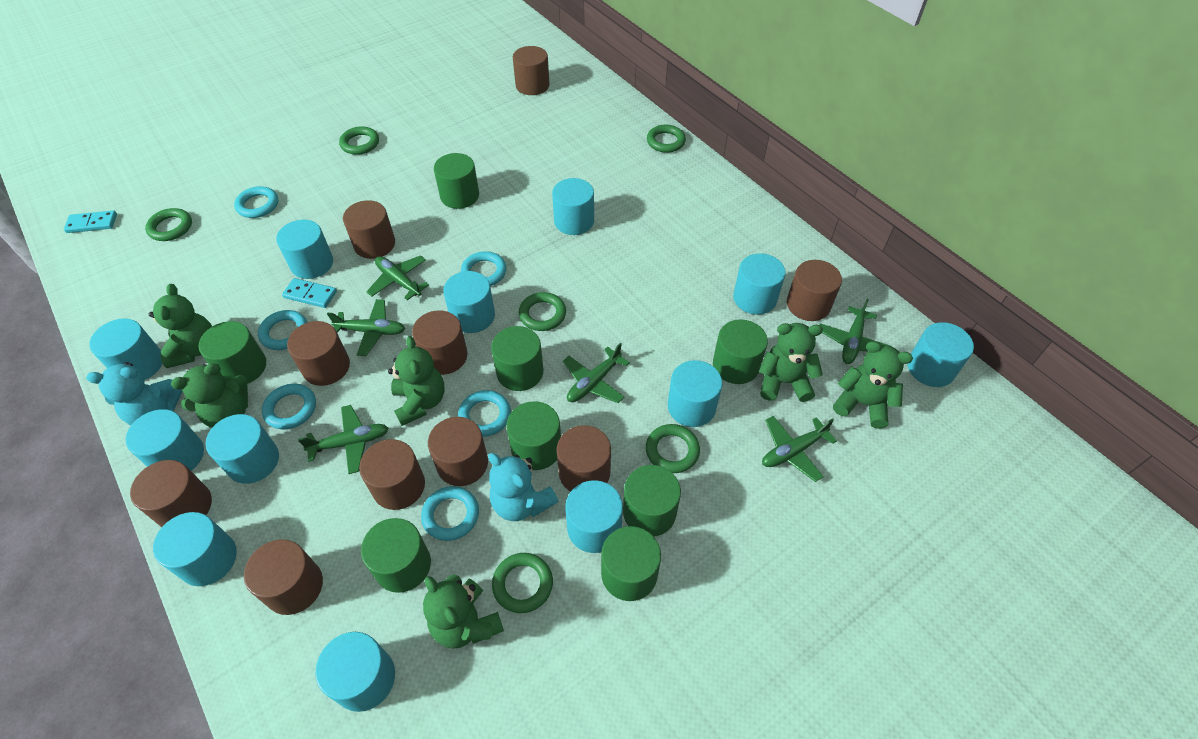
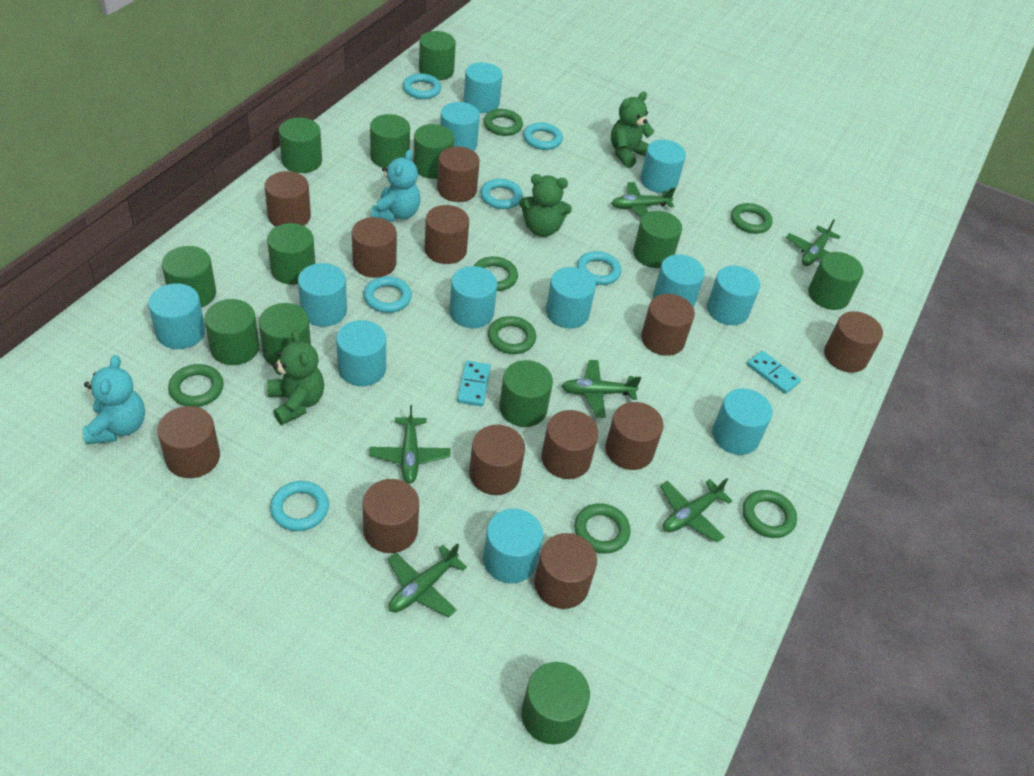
brown cylinder: 10 -> 12
green cylinder: 8 -> 12
green ring: 6 -> 7
green teddy bear: 6 -> 3

